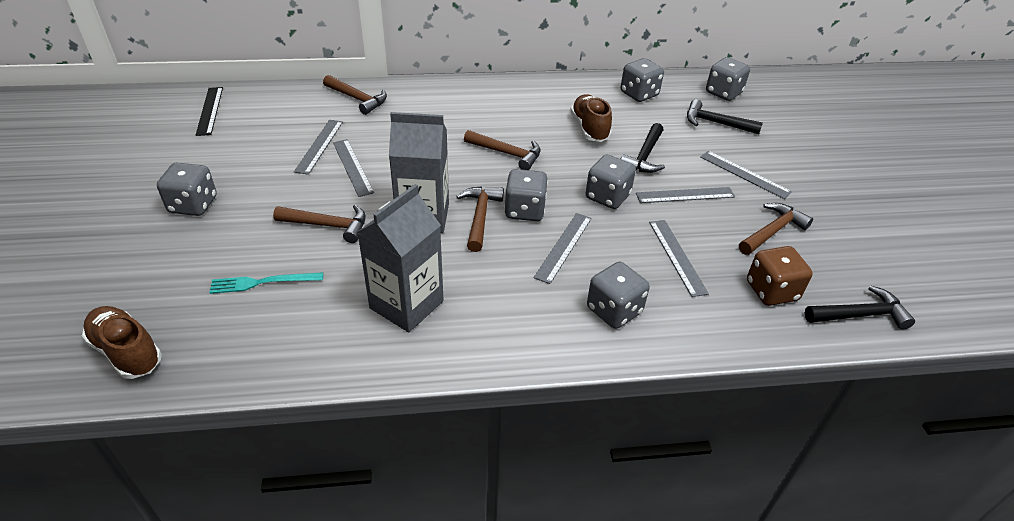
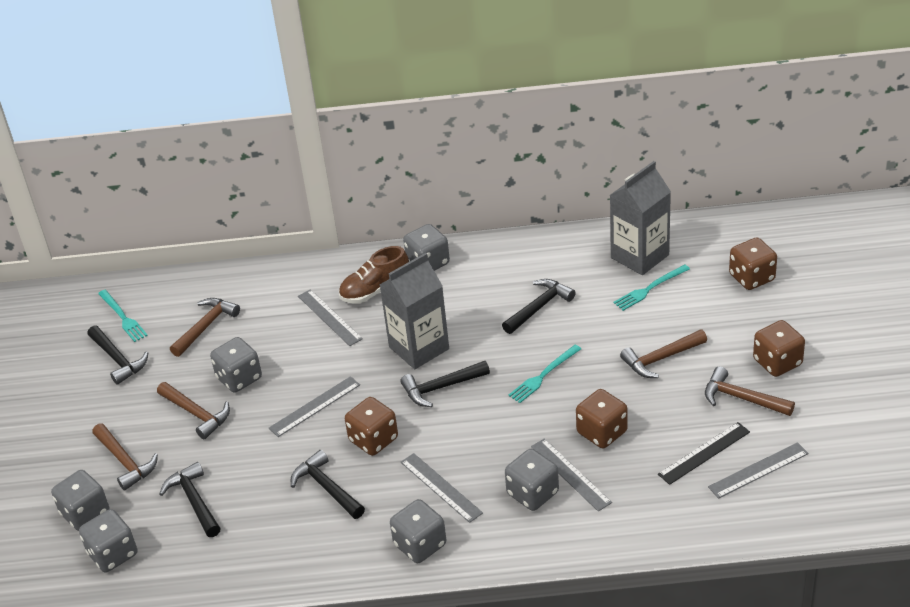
black hammer: 3 -> 5
brown dice: 1 -> 4
brown shoe: 2 -> 1
grey ruler: 6 -> 5
turquoise fork: 1 -> 3

